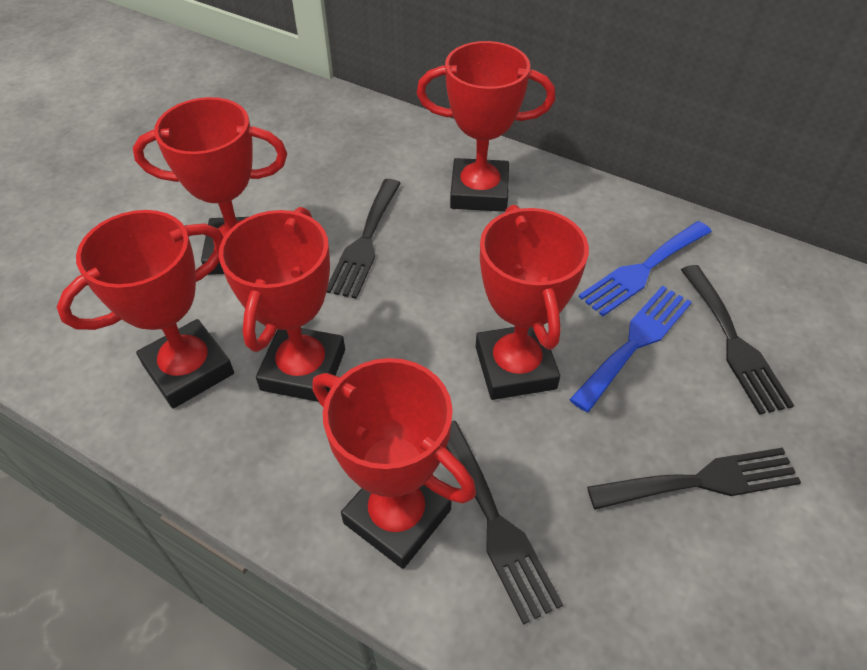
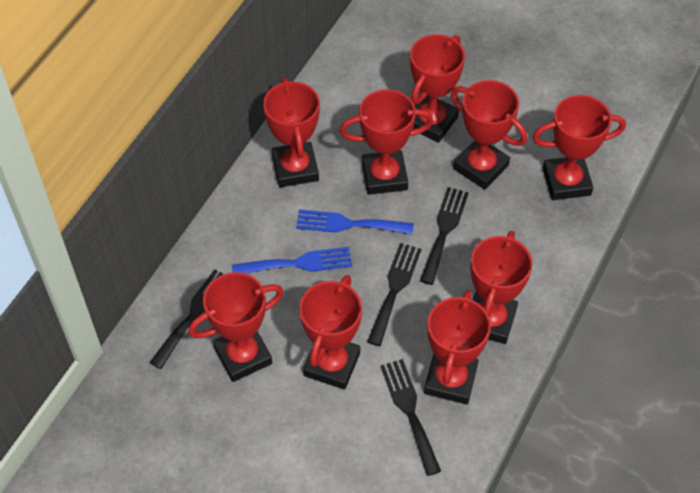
red trophy: 6 -> 9

